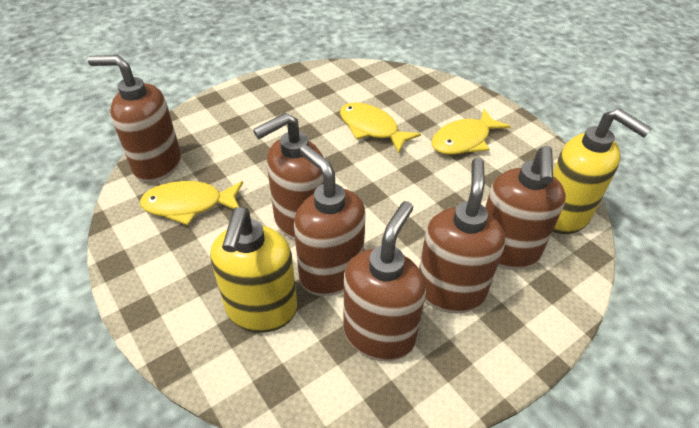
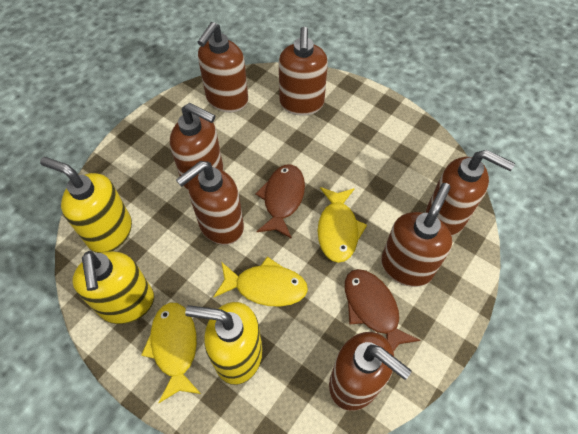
brown fish: 0 -> 2
brown soap dispenser: 6 -> 7
yellow soap dispenser: 2 -> 3

